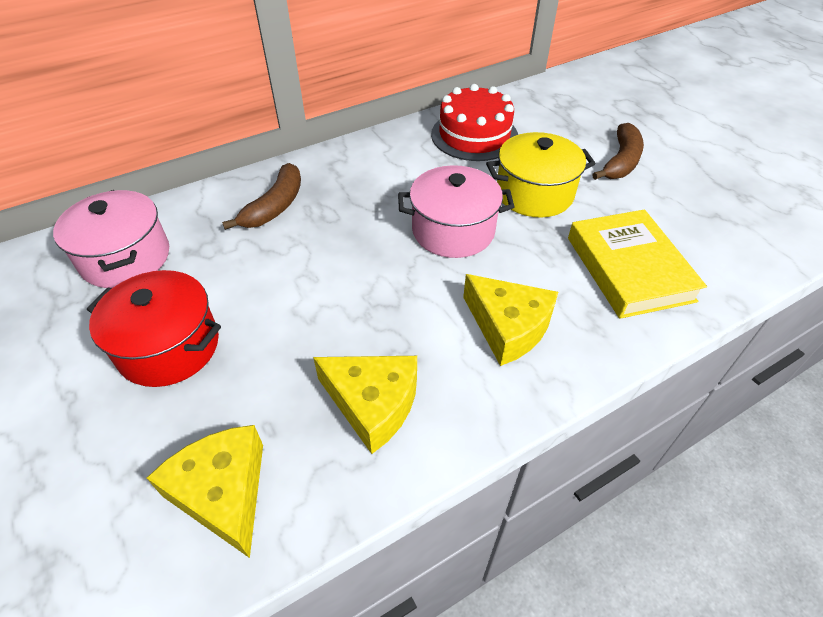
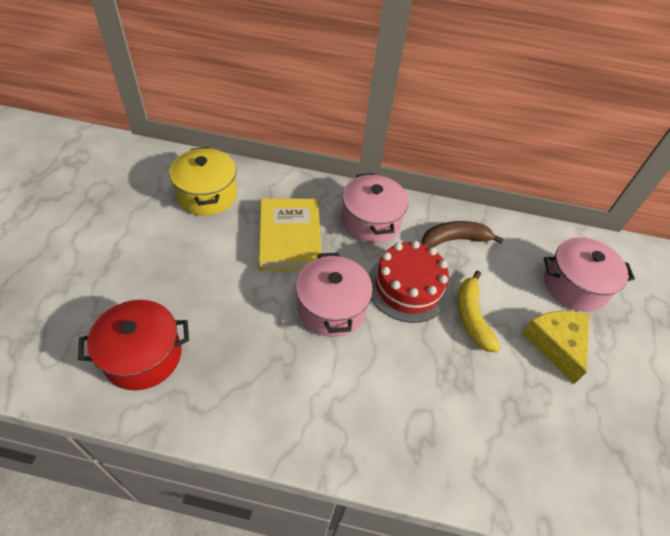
brown banana: 2 -> 1
pink pot: 2 -> 3
yellow banana: 0 -> 1
yellow cheese: 3 -> 1

